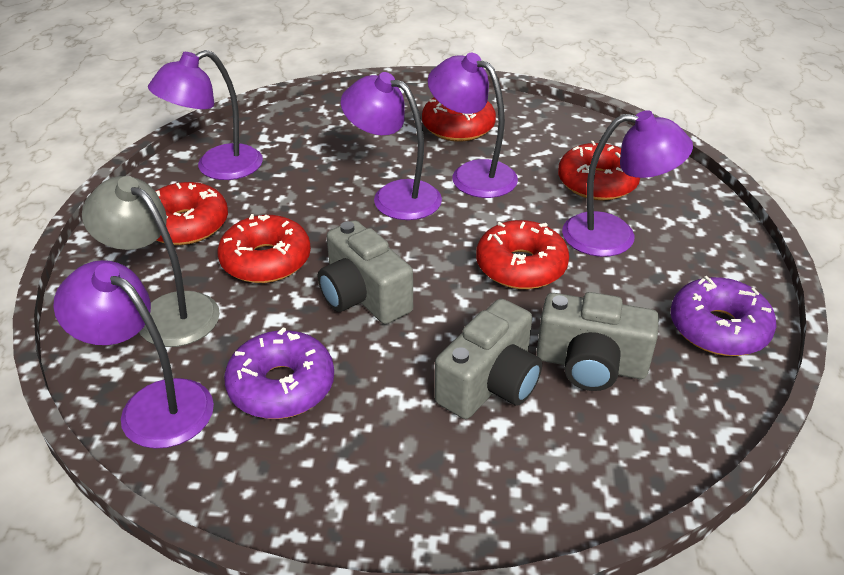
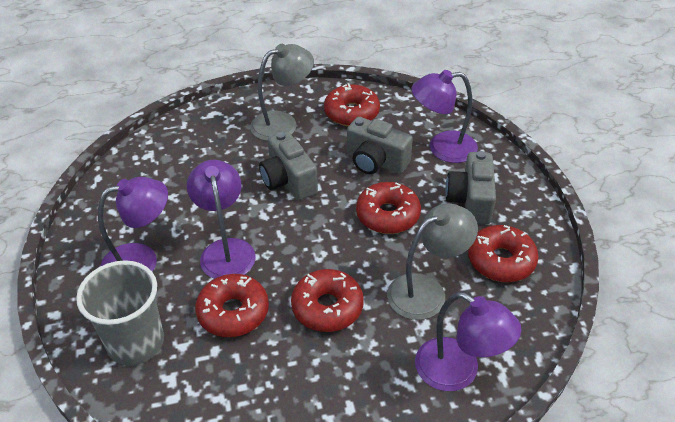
grey cup: 0 -> 1
grey lamp: 1 -> 2
purple donut: 2 -> 0
purple lamp: 5 -> 4

